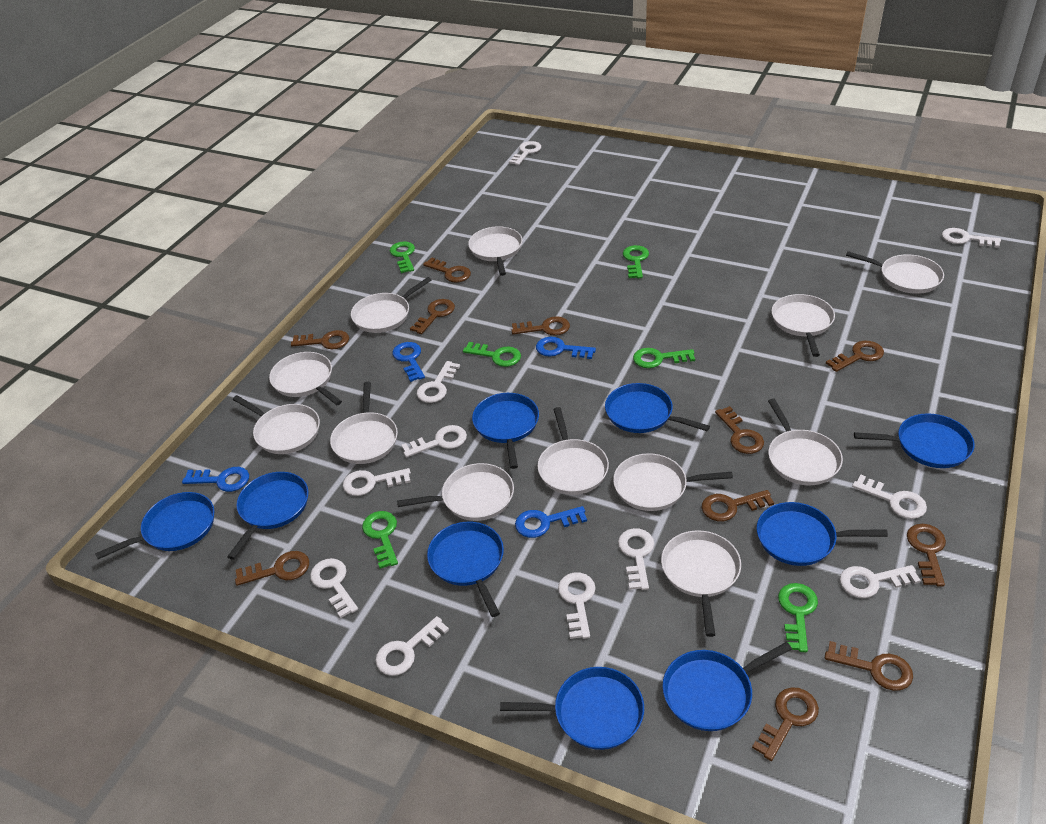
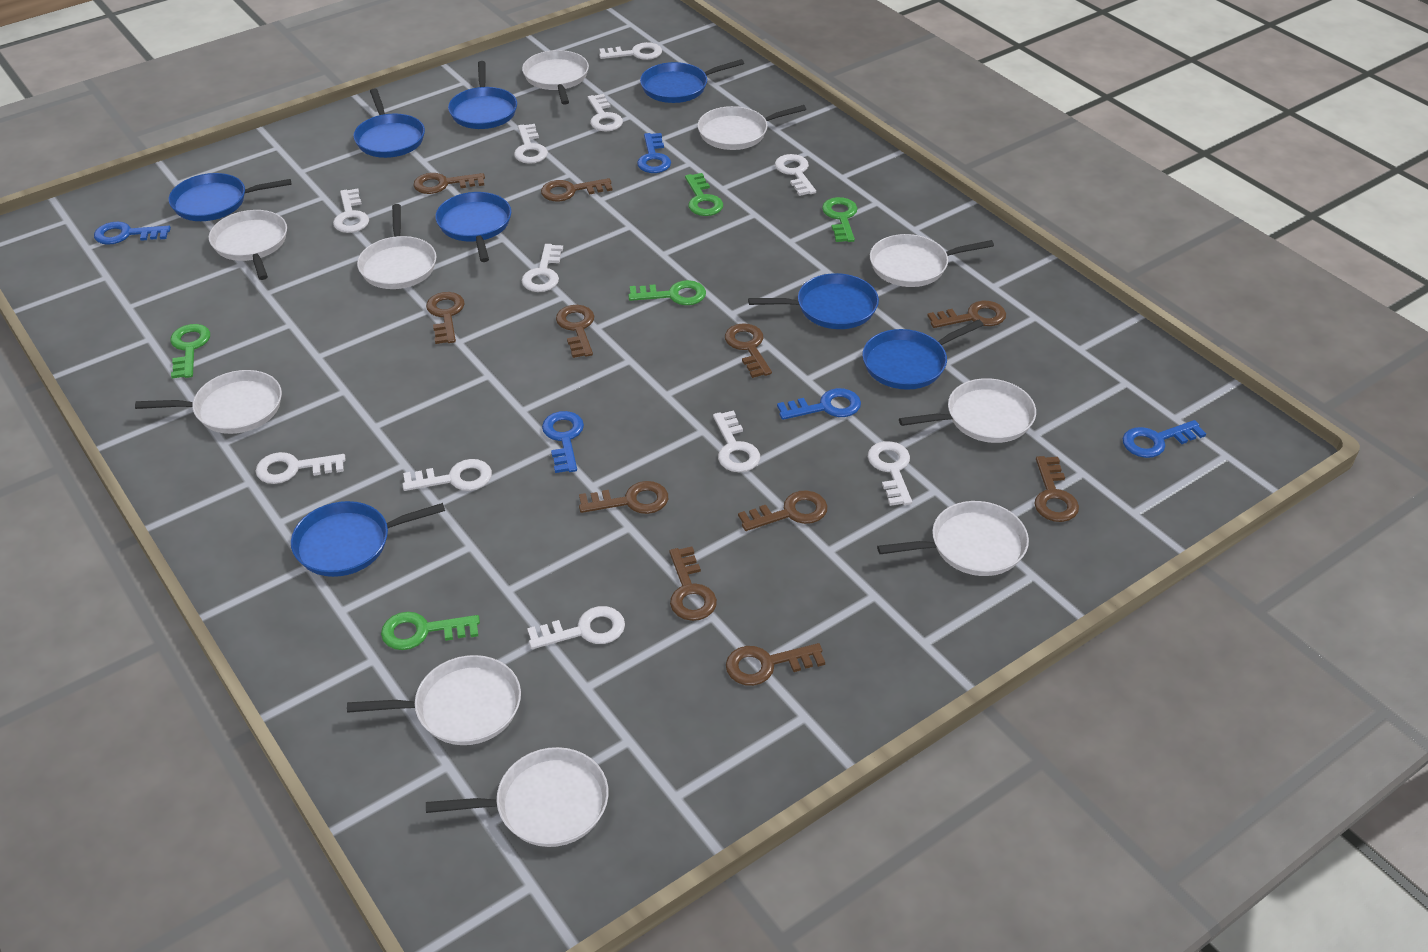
blue key: 4 -> 5
blue pan: 9 -> 8
green key: 6 -> 5
white pan: 12 -> 10

